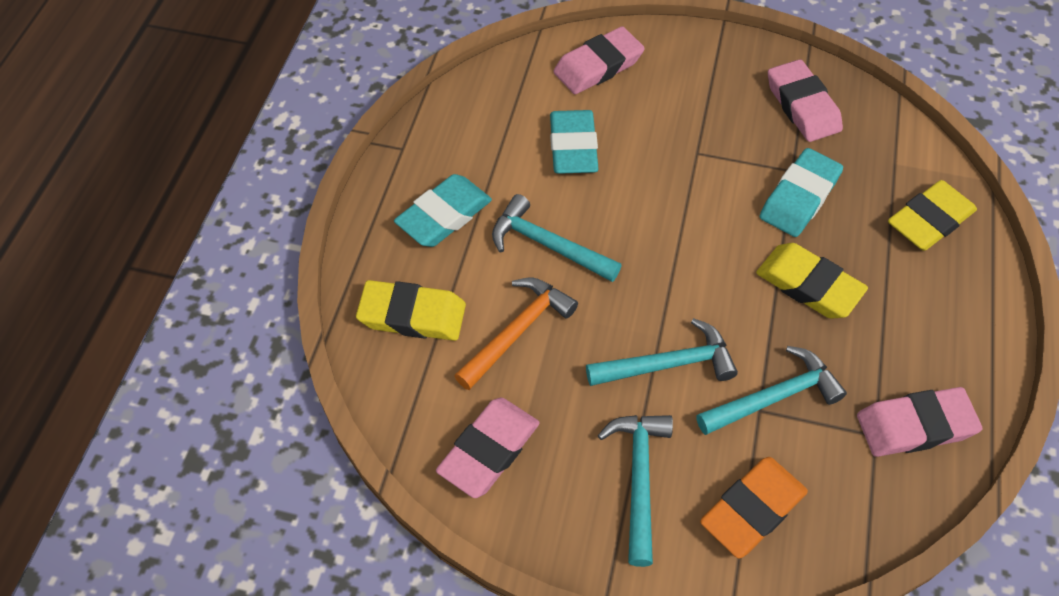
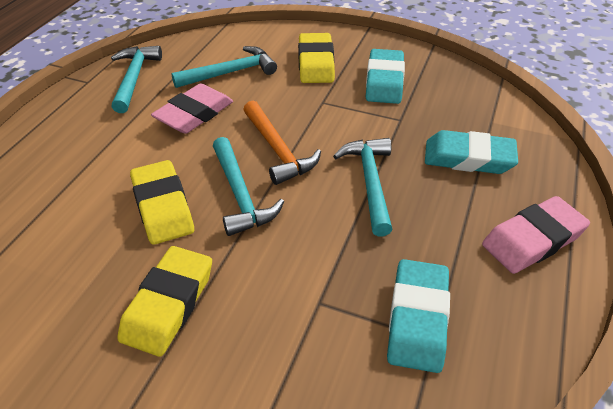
orange eraser: 1 -> 0
pink eraser: 4 -> 2

